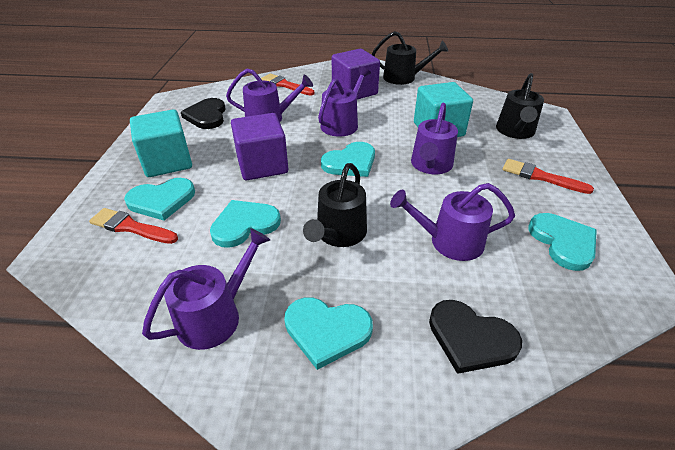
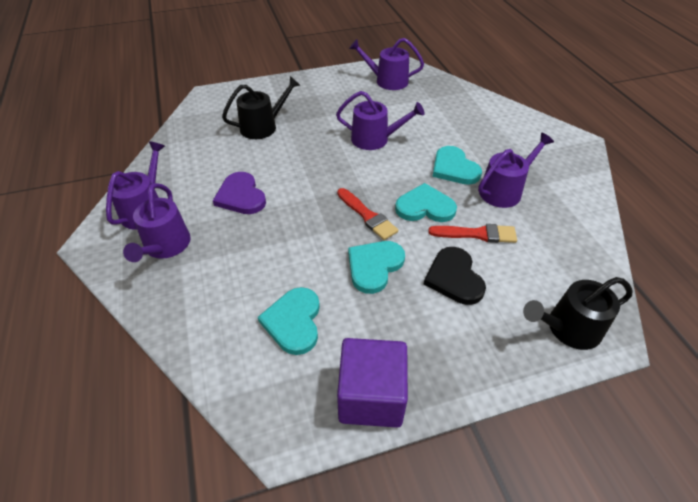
black heart: 2 -> 1
black watering can: 3 -> 2
purple cube: 2 -> 1
purple heart: 0 -> 1
red brush: 3 -> 2
turquoise cube: 2 -> 0
turquoise heart: 5 -> 4

